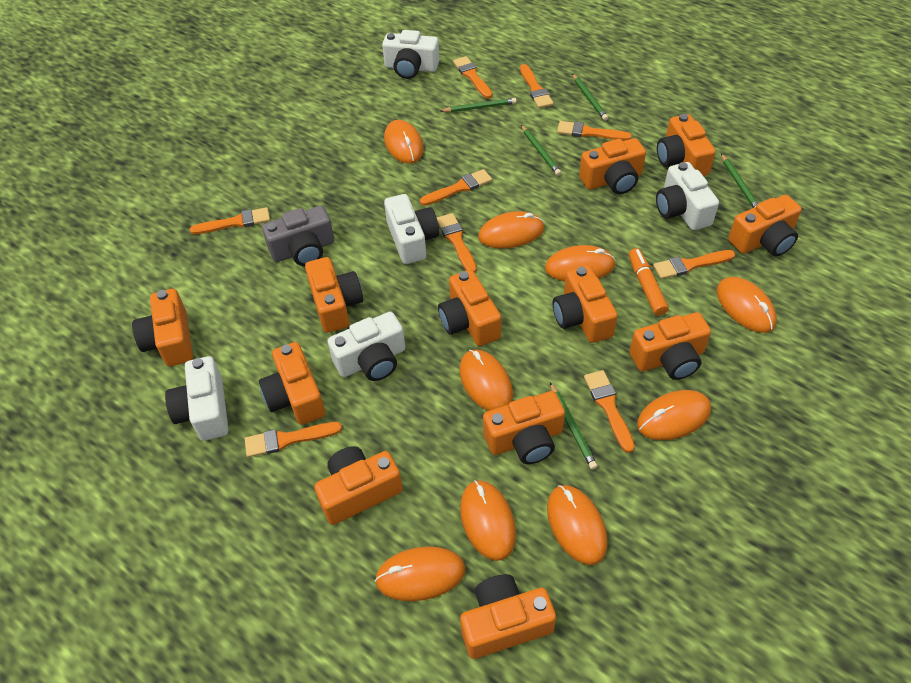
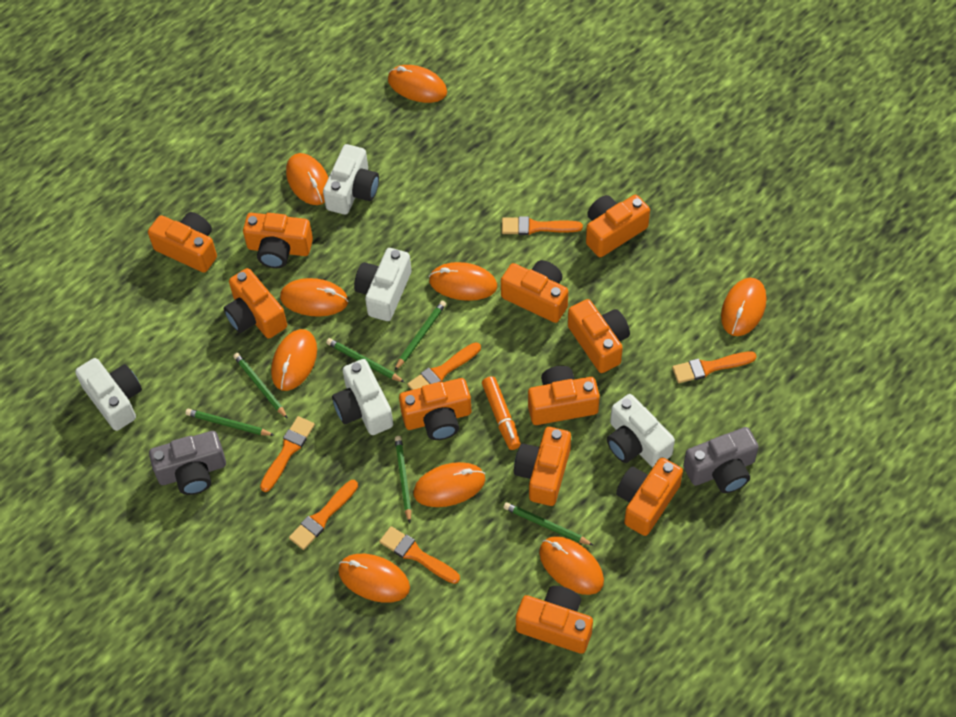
green pencil: 5 -> 6
grey camera: 1 -> 2
orange brush: 9 -> 6
orange camera: 12 -> 11

